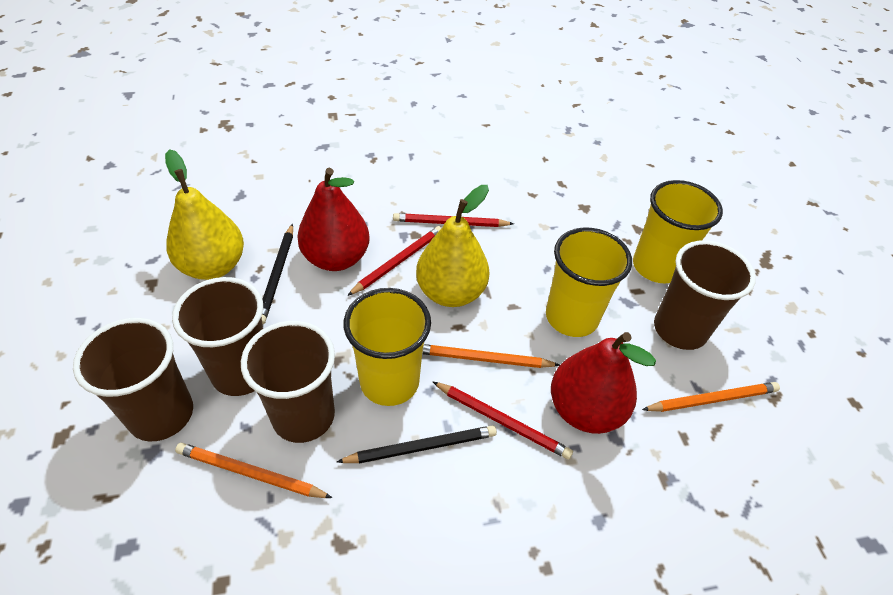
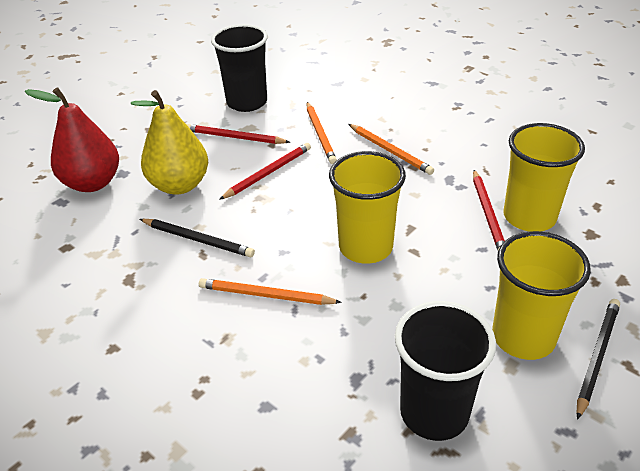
black cup: 0 -> 2
brown cup: 4 -> 0
red pear: 2 -> 1
yellow pear: 2 -> 1

